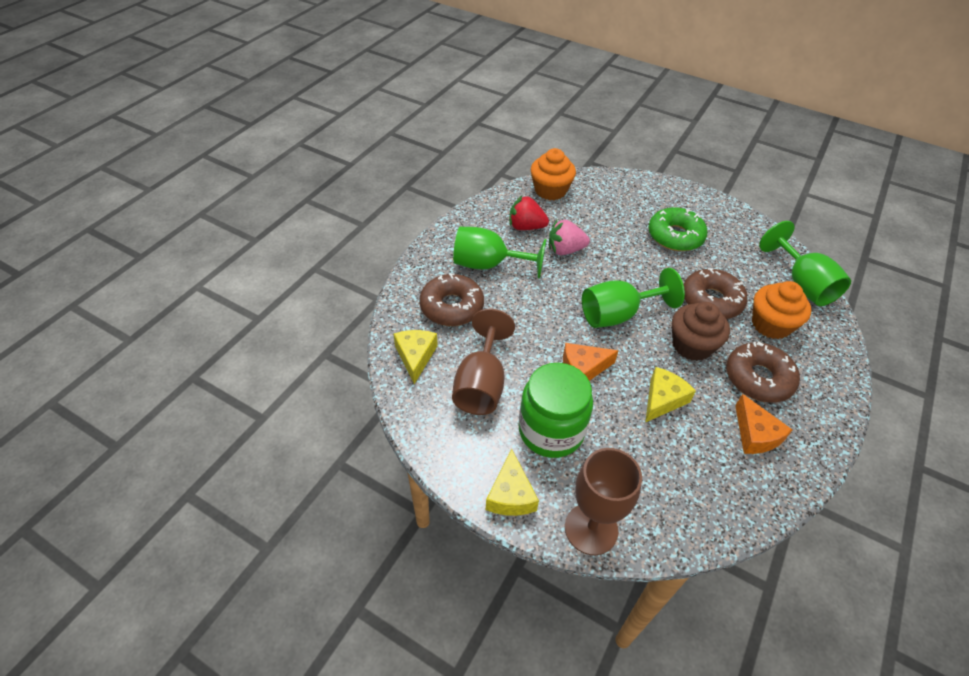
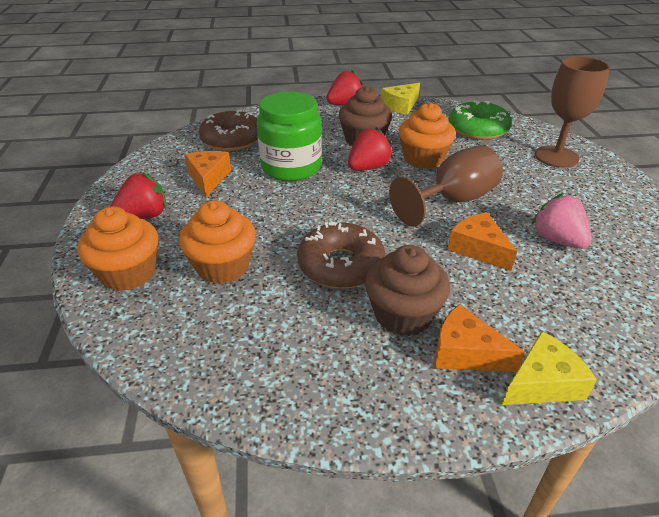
brown cupcake: 1 -> 2
brown donut: 3 -> 2
green goblet: 3 -> 0
orange cheese: 2 -> 3
orange cupcake: 2 -> 3
red strawberry: 1 -> 3
yellow cheese: 3 -> 2

